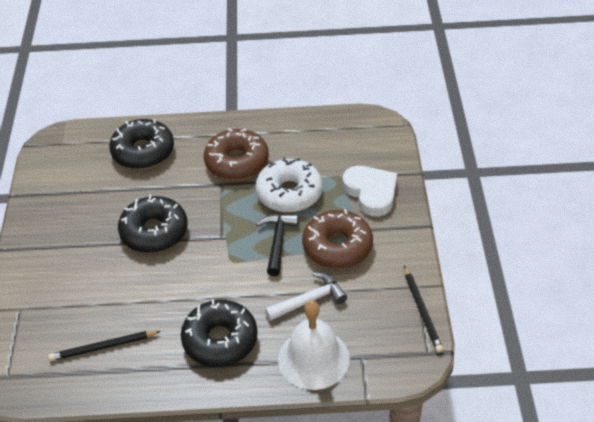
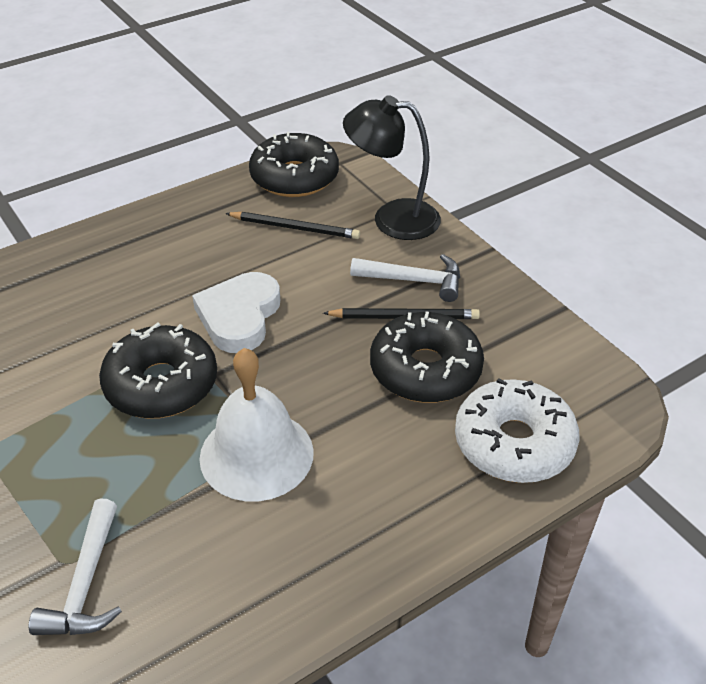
black hammer: 1 -> 0
black lamp: 0 -> 1
brown donut: 2 -> 0
white hammer: 1 -> 2

